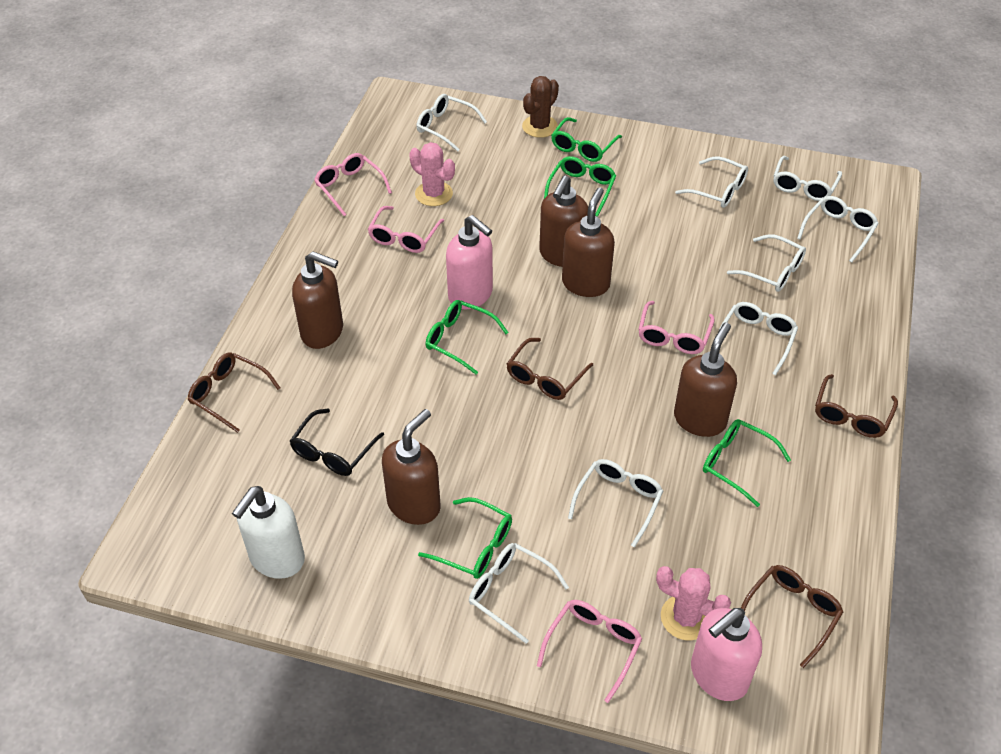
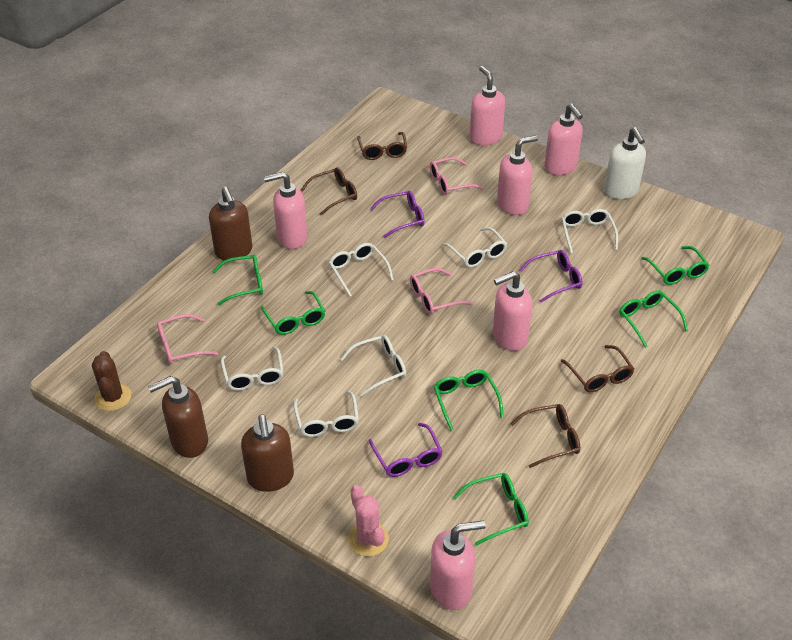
black glasses: 1 -> 0
brown soap dispenser: 5 -> 3
green glasses: 5 -> 6
pink cactus: 2 -> 1
pink glasses: 4 -> 3
pink soap dispenser: 2 -> 6
purple glasses: 0 -> 3
white glasses: 8 -> 6

